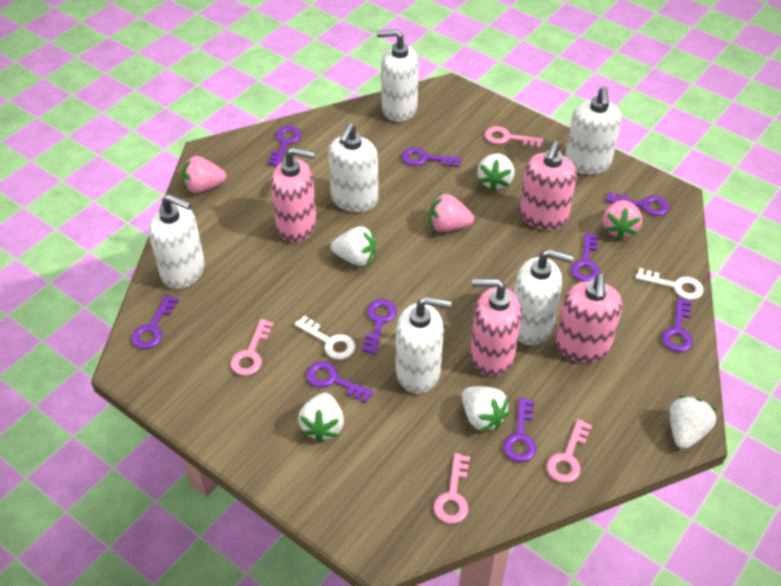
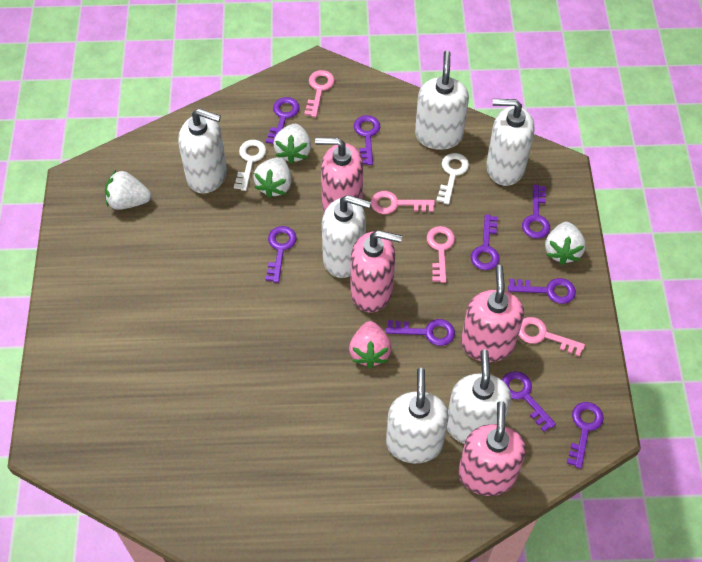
pink strawberry: 3 -> 1
white strawberry: 5 -> 4

